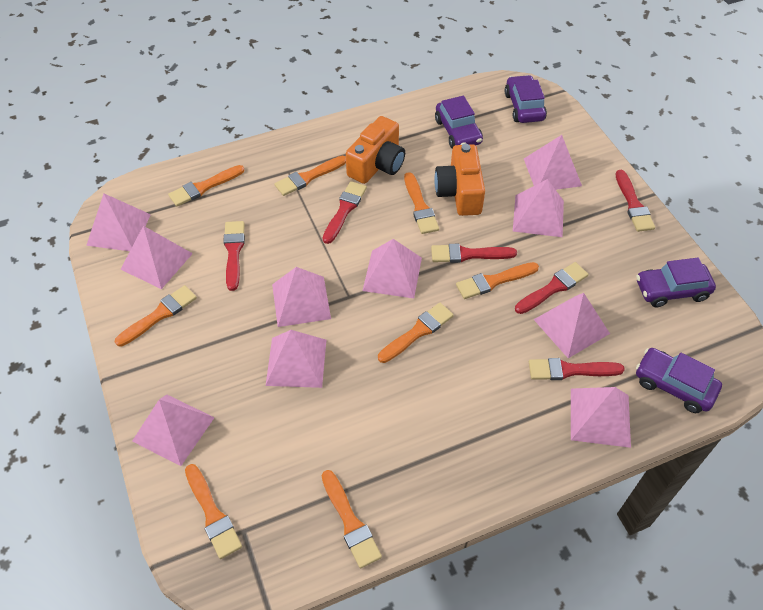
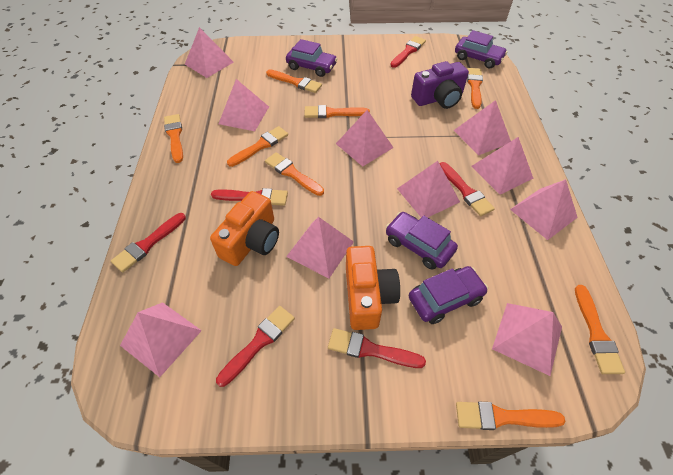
purple camera: 0 -> 1

